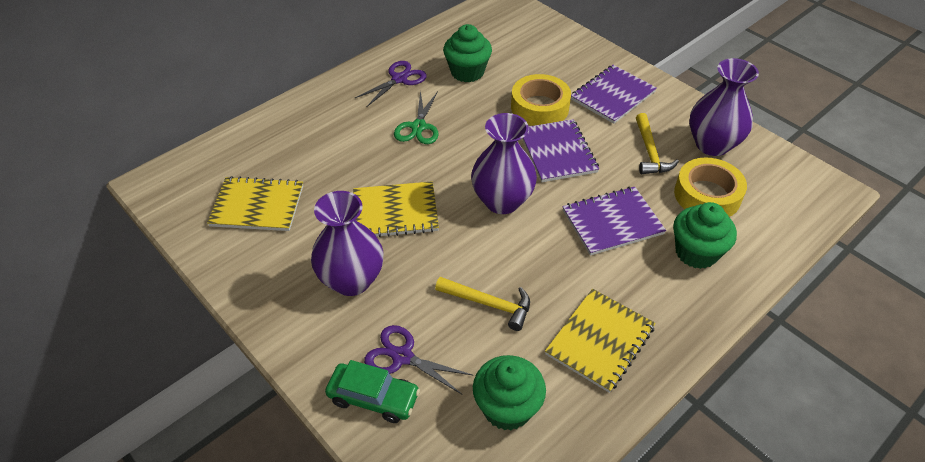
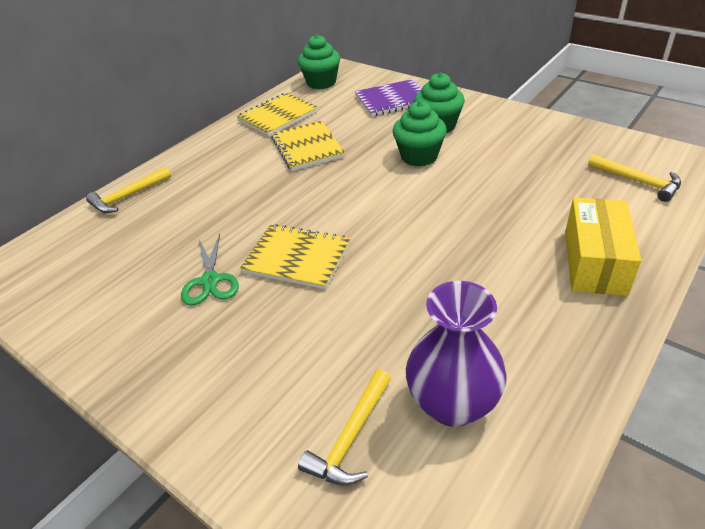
green car: 1 -> 0
purple notebook: 3 -> 1
purple scissors: 2 -> 0
purple vase: 3 -> 1
yellow box: 0 -> 1
yellow hammer: 2 -> 3
yellow tape: 2 -> 0

